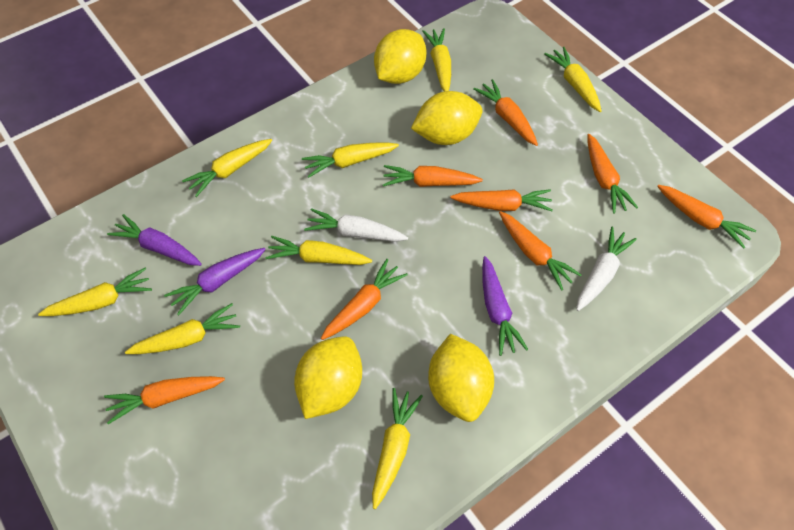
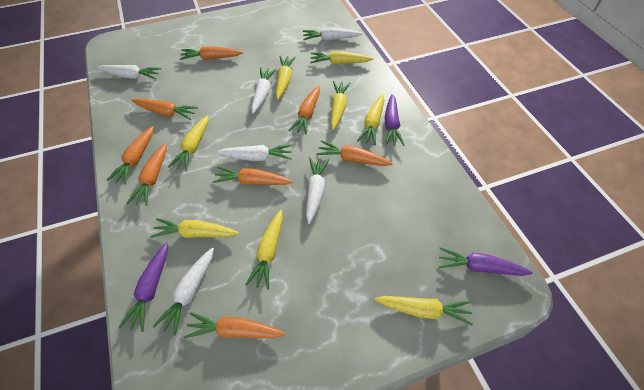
white carrot: 2 -> 6
yellow lemon: 4 -> 0

